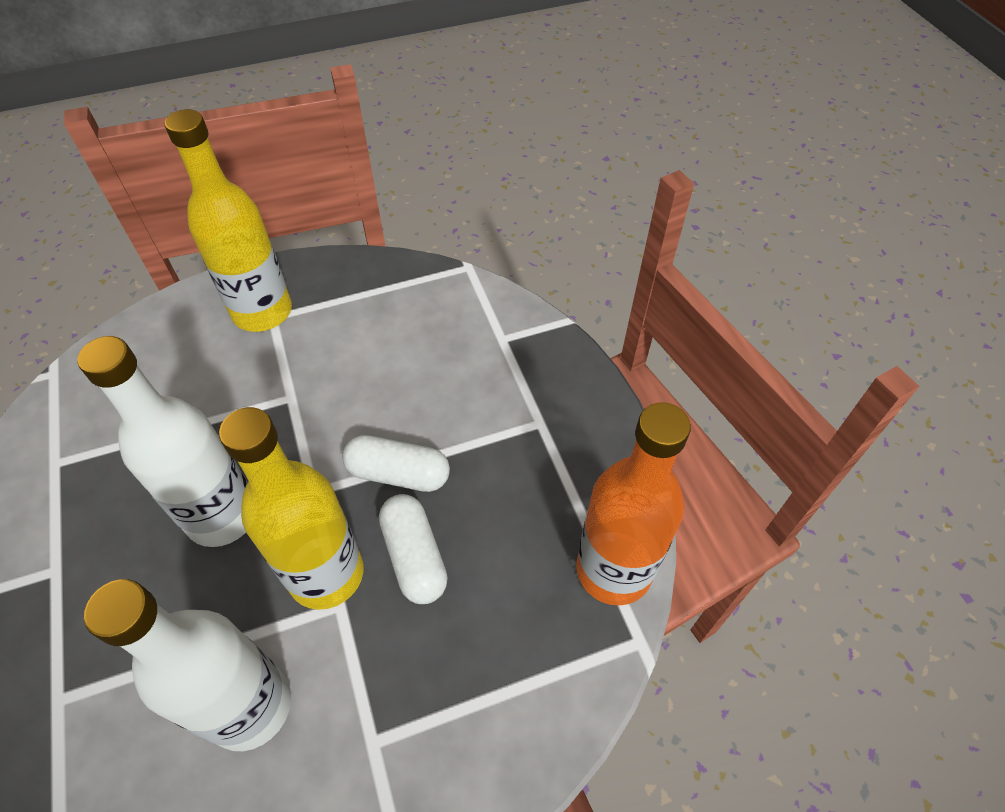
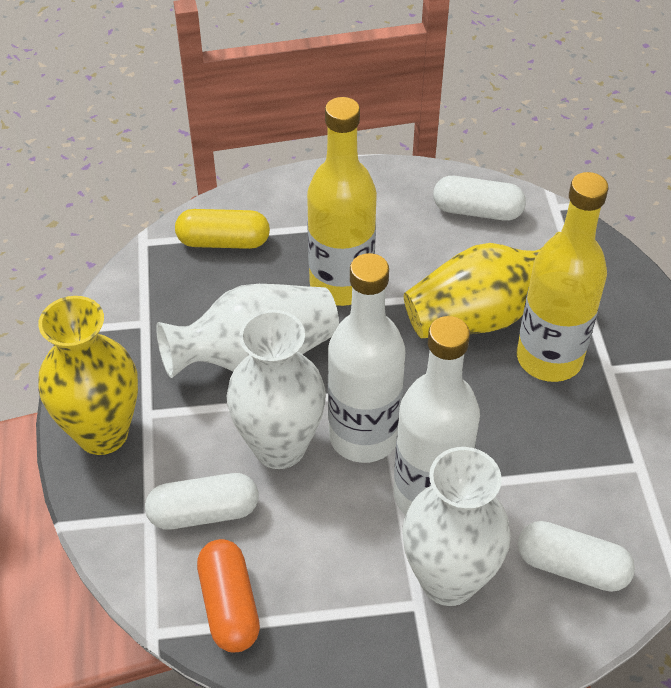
orange bottle: 1 -> 0
orange capsule: 0 -> 1
white capsule: 2 -> 3
white vase: 0 -> 3
yellow capsule: 0 -> 1
yellow vase: 0 -> 2

